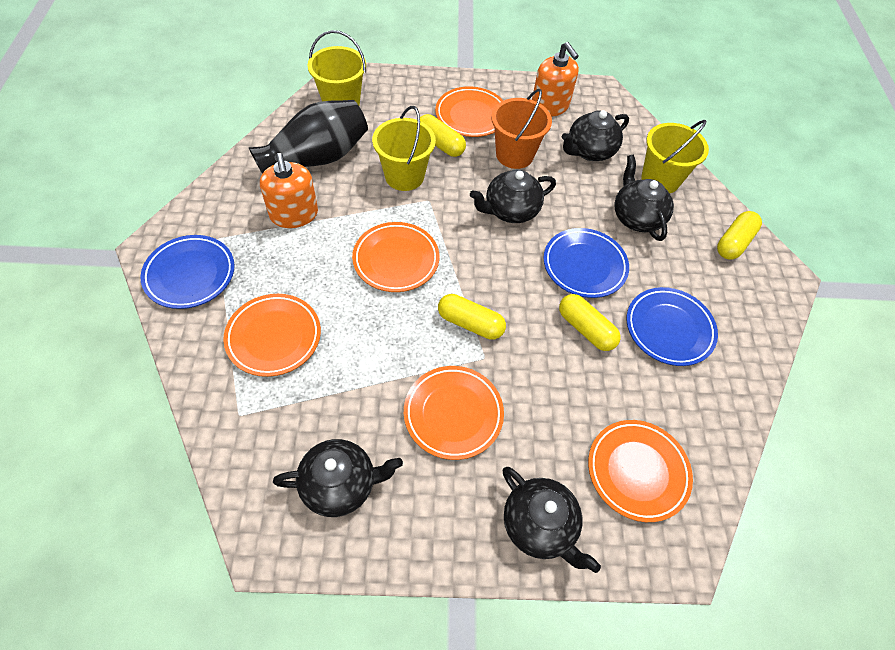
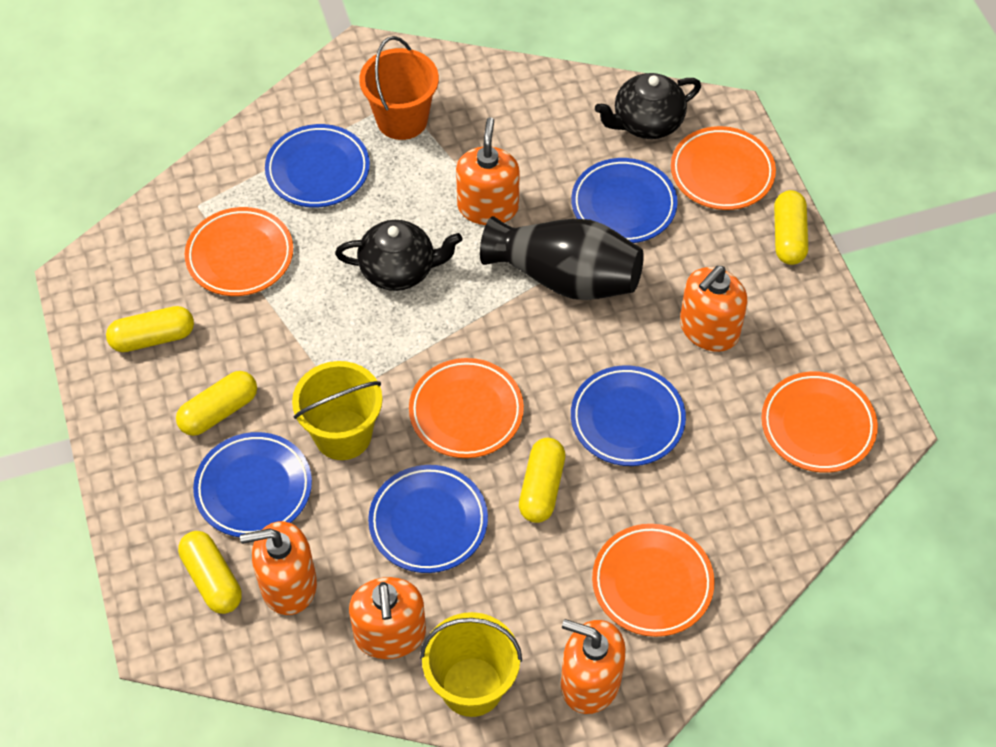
black teapot: 5 -> 2
blue plate: 3 -> 5
orange soap dispenser: 2 -> 5
yellow bucket: 3 -> 2
yellow capsule: 4 -> 5

